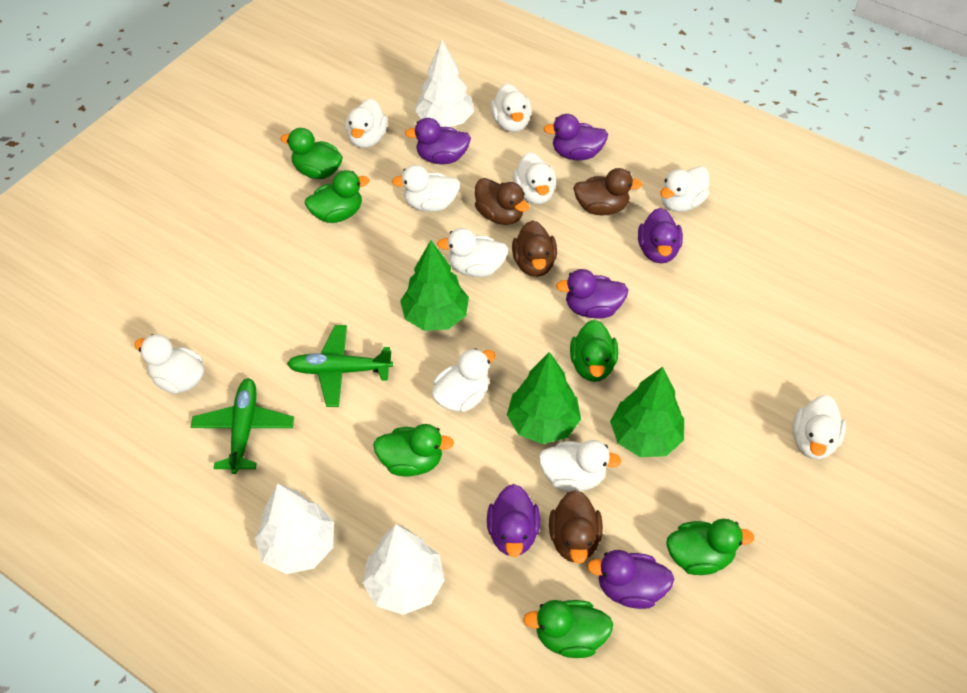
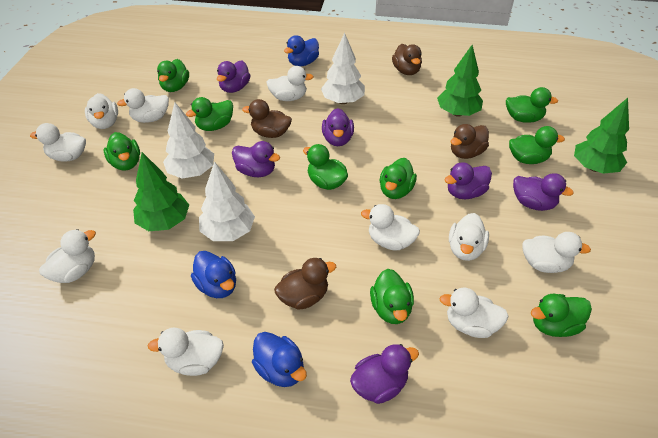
blue duck: 0 -> 3
green duck: 6 -> 9
green plane: 2 -> 0

